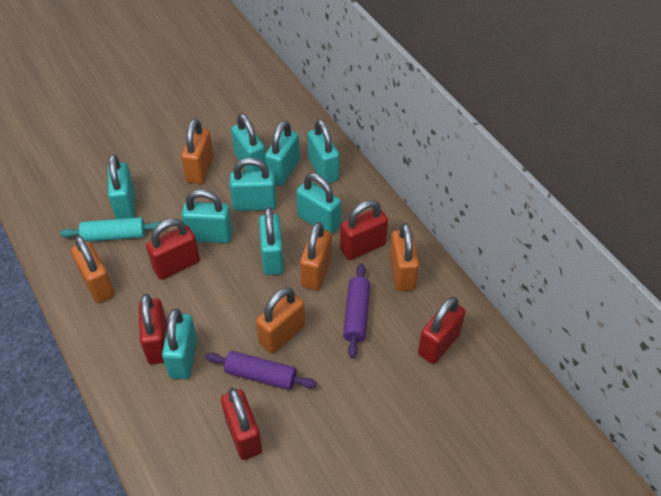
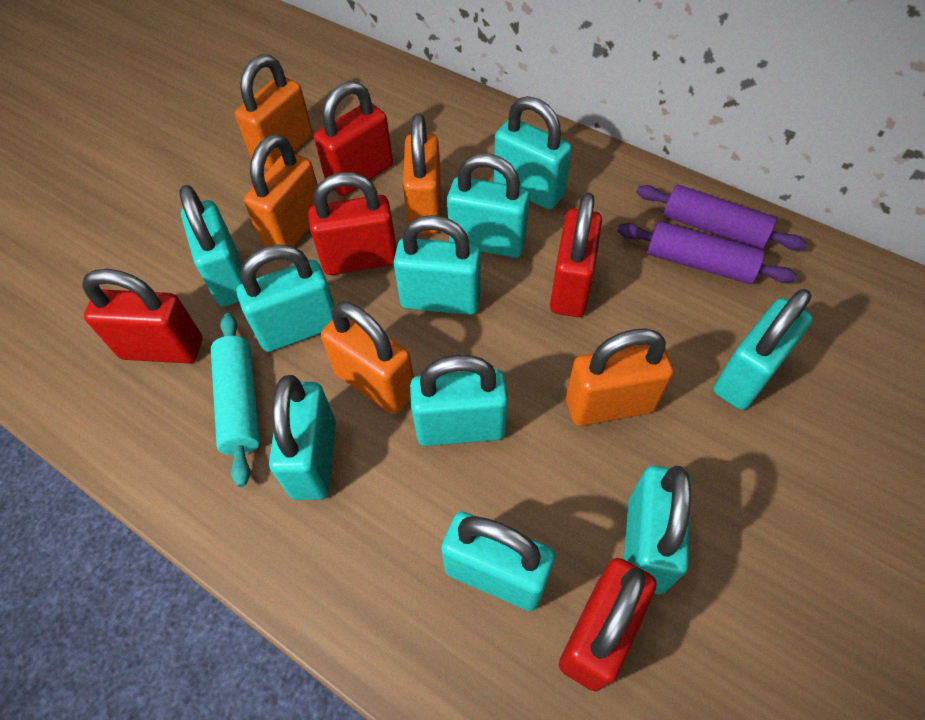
turquoise padlock: 9 -> 10

